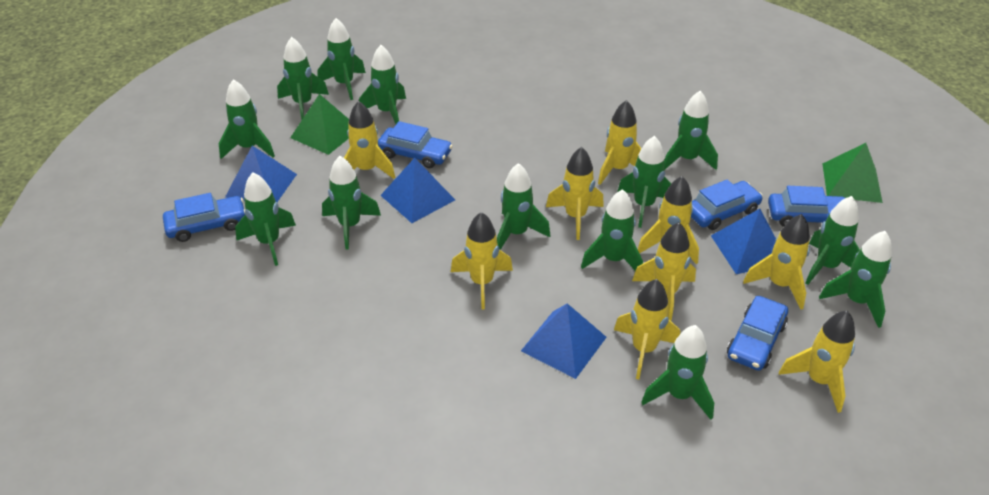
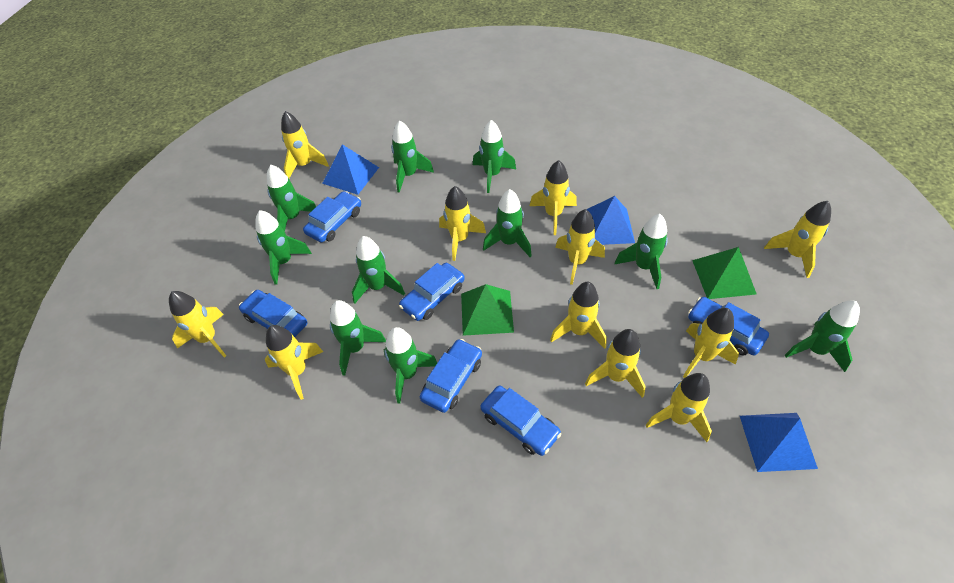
blue car: 5 -> 6
blue pyramid: 4 -> 3
green rocket: 13 -> 10
yellow rocket: 9 -> 11

